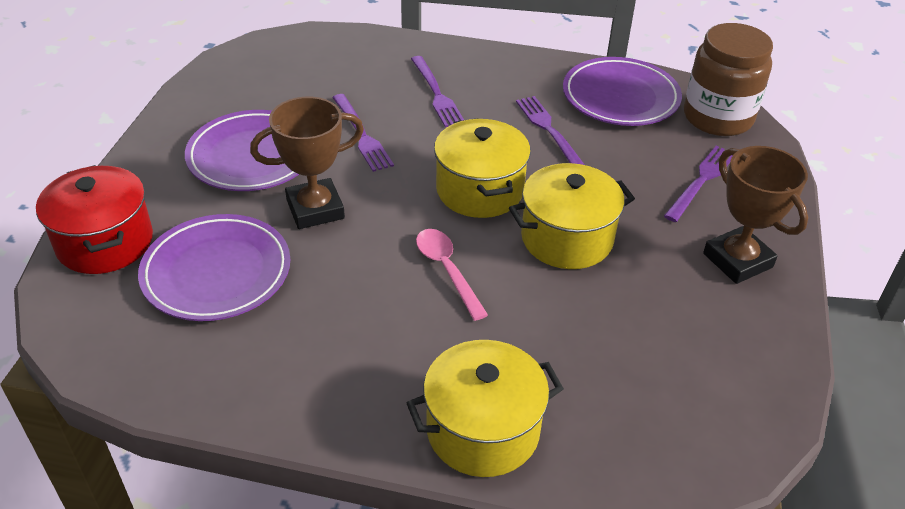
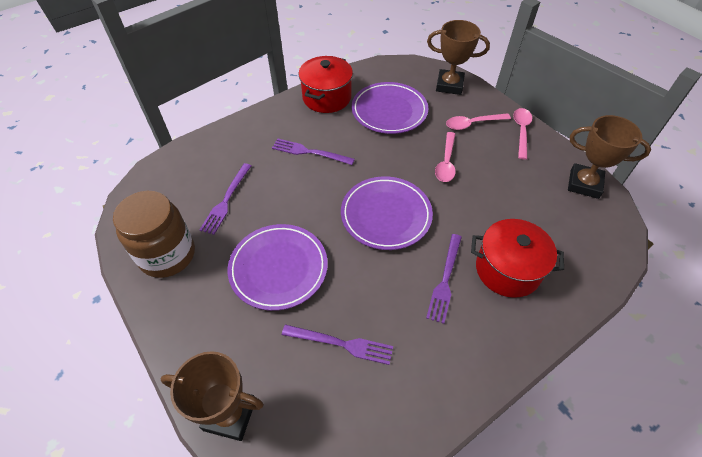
brown trophy: 2 -> 3
pink spoon: 1 -> 3
red pot: 1 -> 2
yellow pot: 3 -> 0

